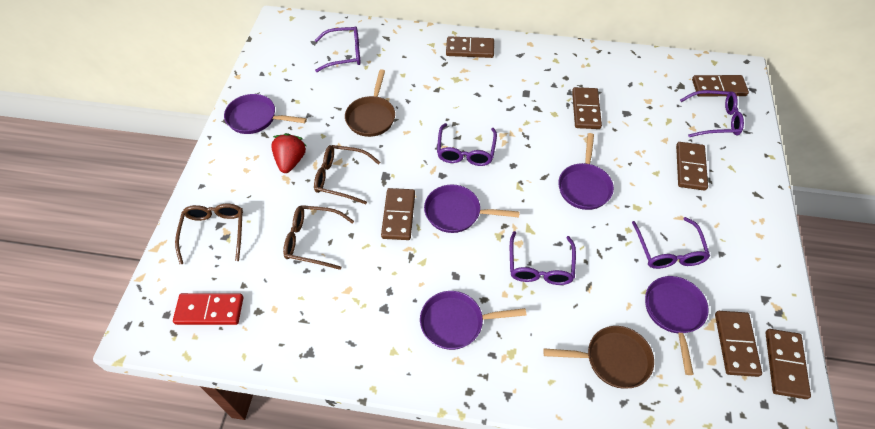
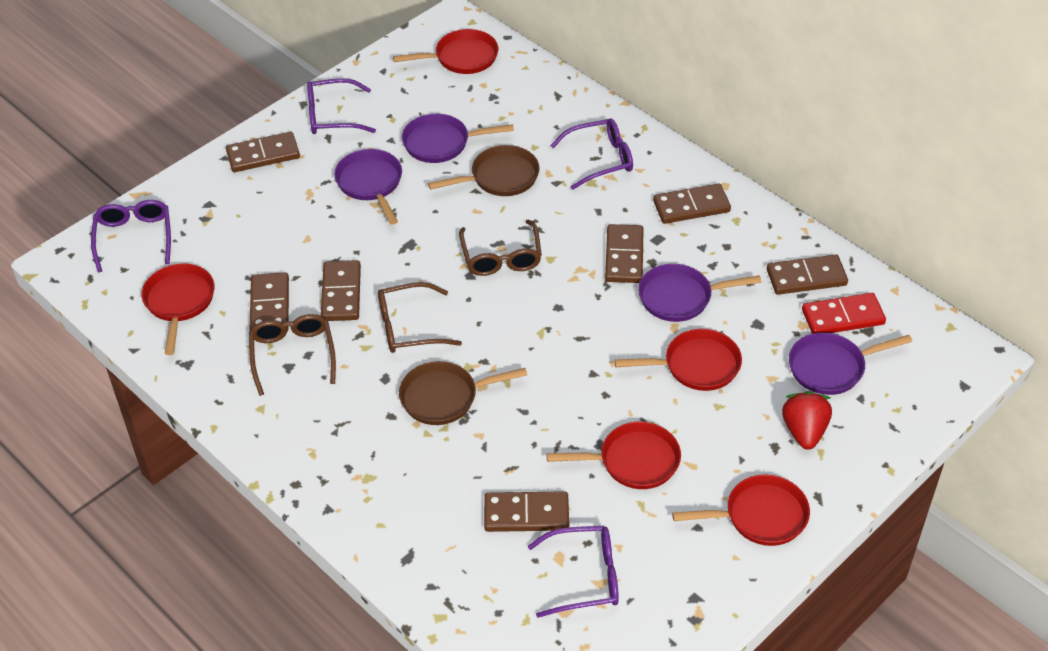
purple glasses: 5 -> 4
purple pan: 5 -> 4
red pan: 0 -> 5

